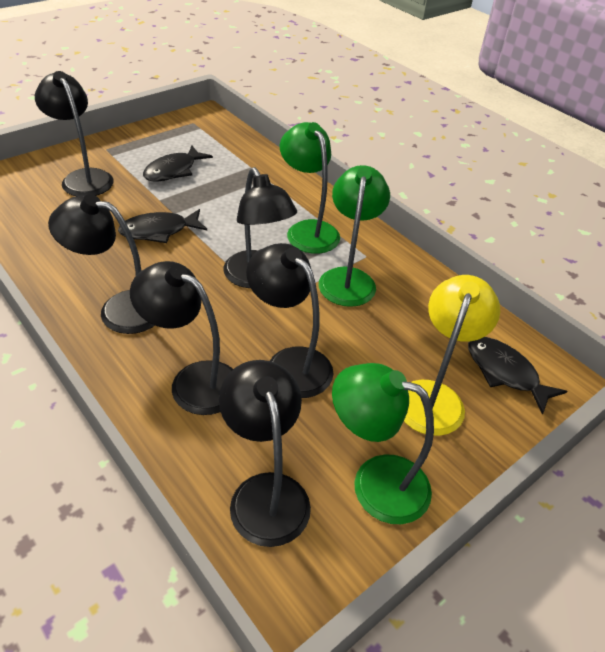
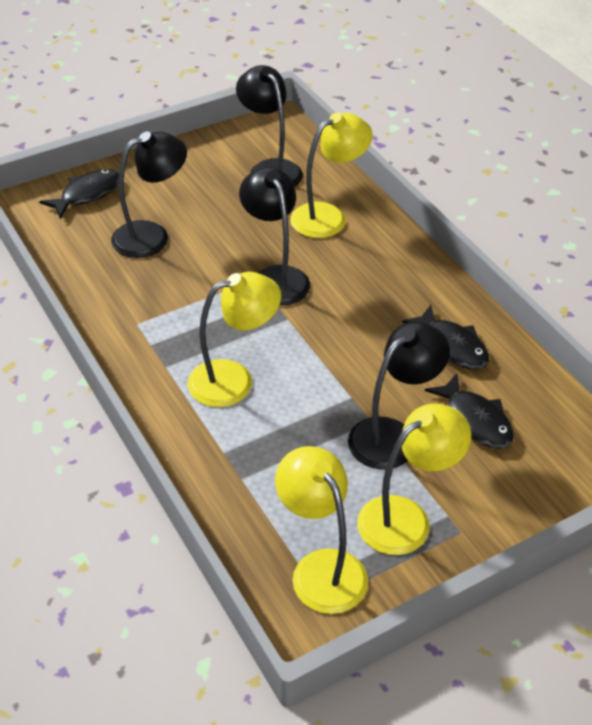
black lamp: 6 -> 4
green lamp: 3 -> 0
yellow lamp: 1 -> 4

